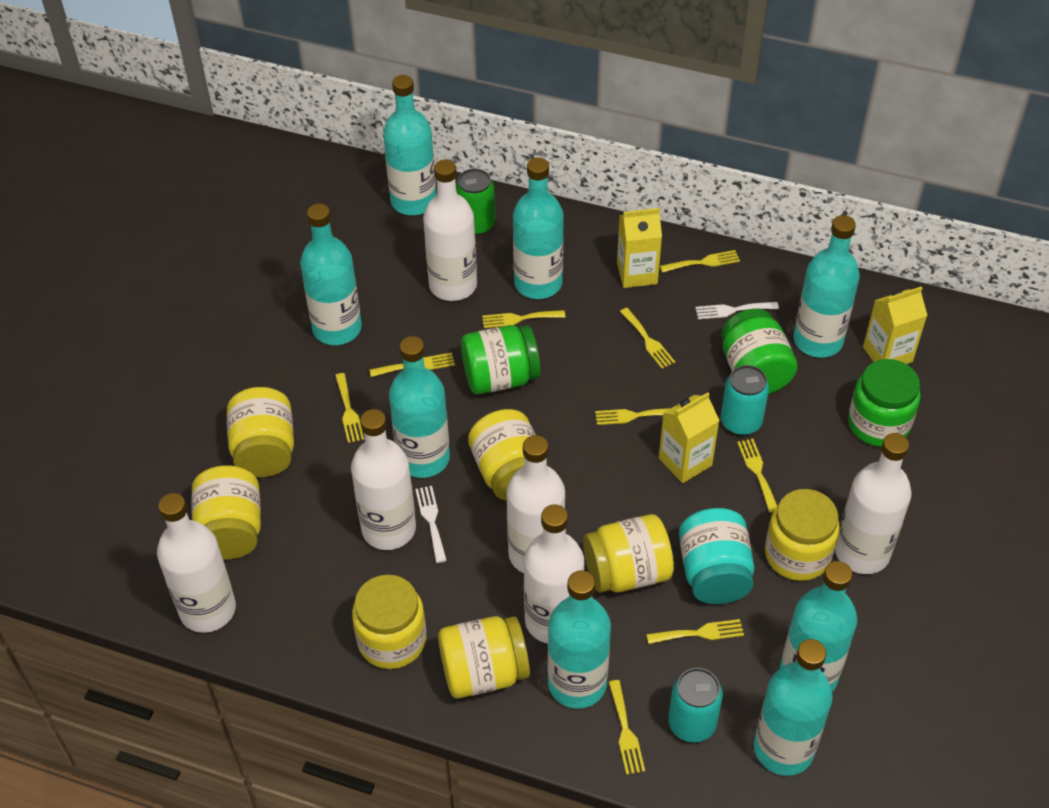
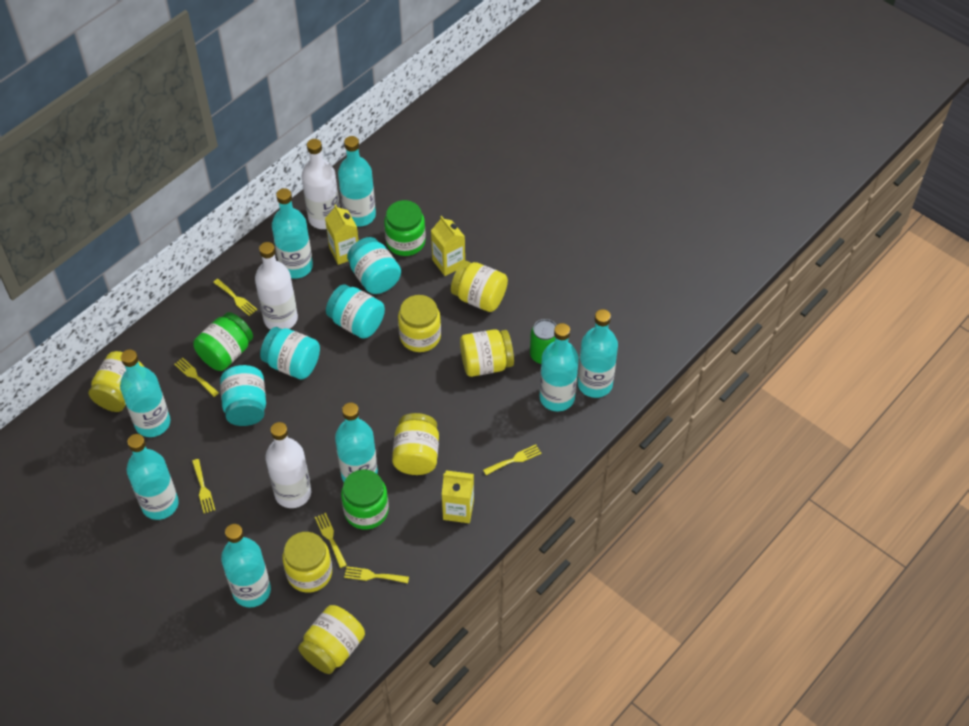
turquoise can: 2 -> 0
turquoise jar: 1 -> 4
white bottle: 6 -> 3
white fork: 2 -> 0
yellow fork: 9 -> 6

